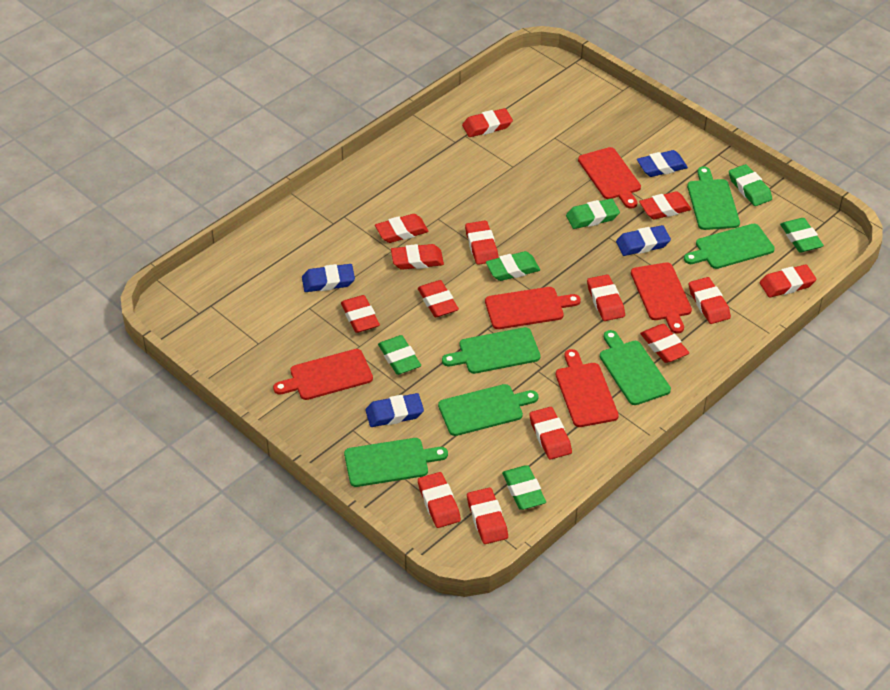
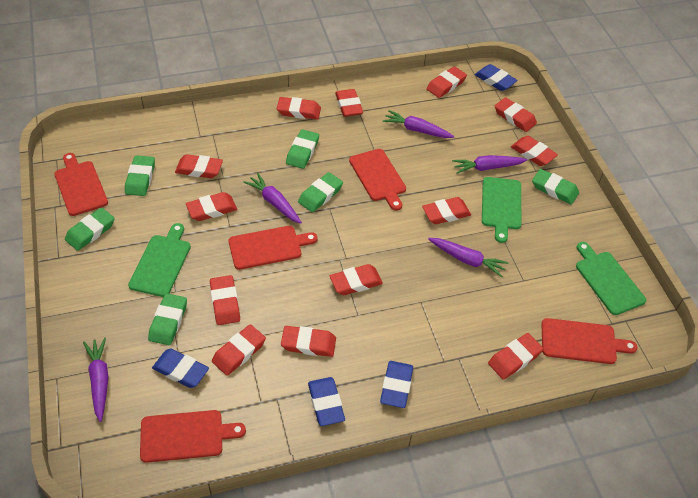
green cutting board: 6 -> 3
purple carrot: 0 -> 5
red eraser: 14 -> 13

